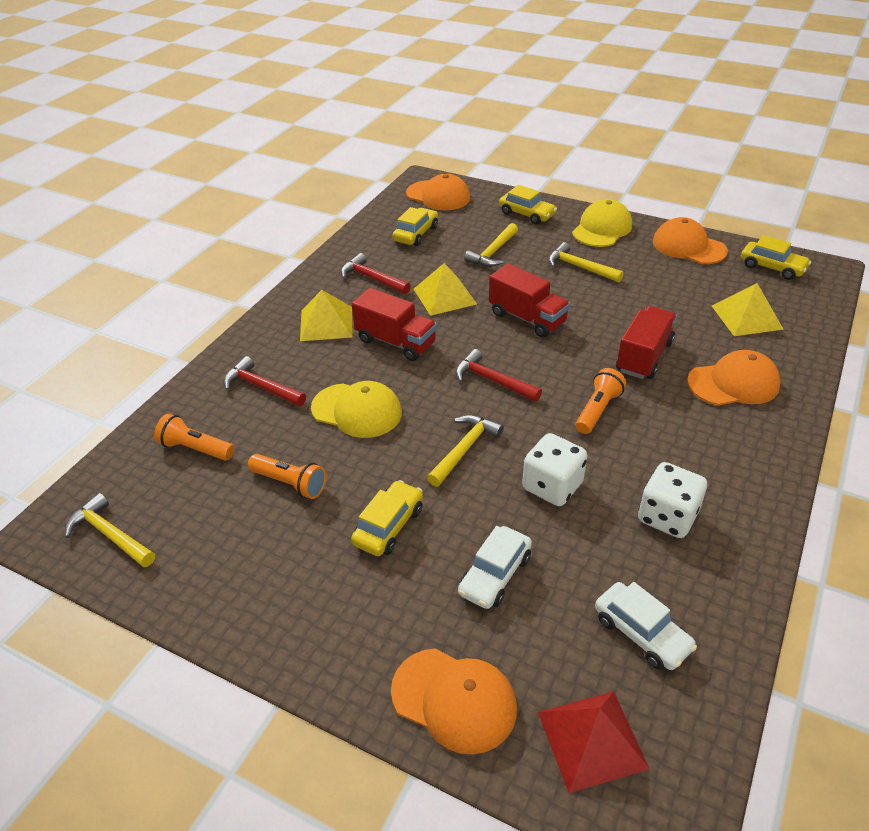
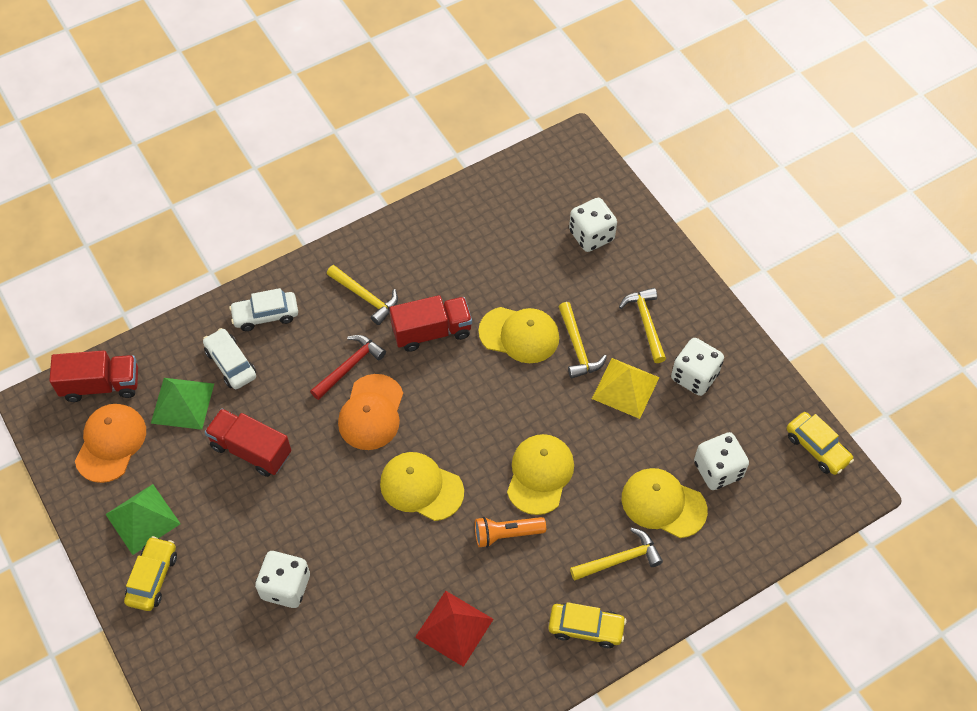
green pyramid: 0 -> 2
orange cap: 4 -> 2
orange flashlight: 3 -> 1
red hammer: 3 -> 1
white dice: 2 -> 4
yellow cap: 2 -> 4
yellow car: 4 -> 3
yellow pyramid: 3 -> 1

